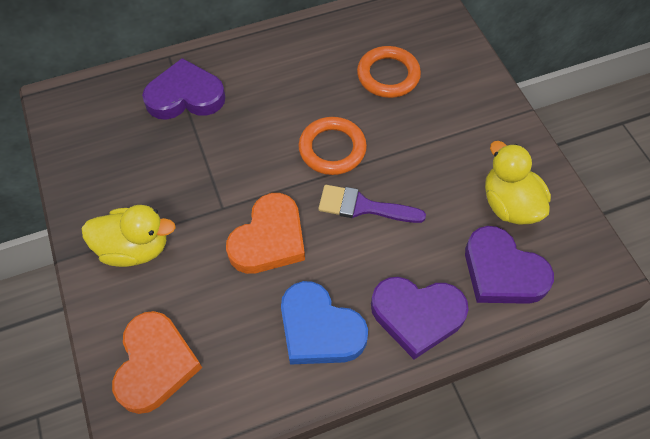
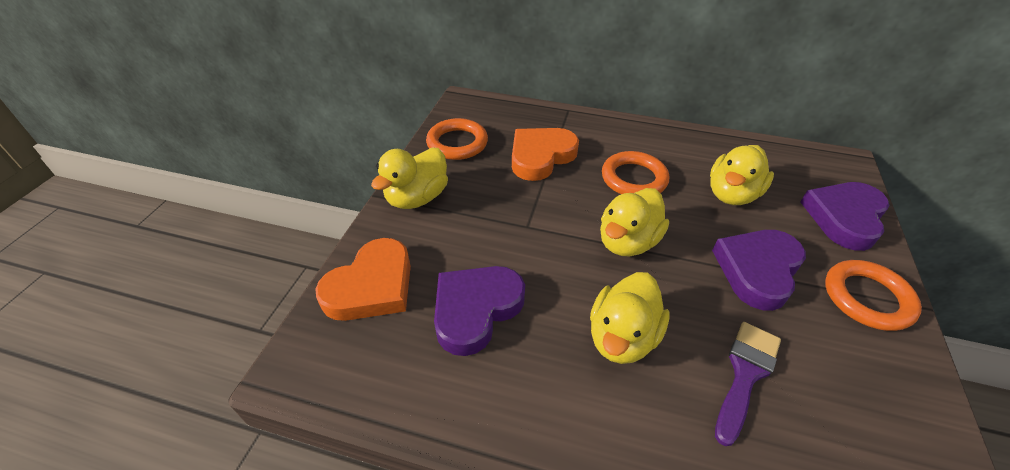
blue heart: 1 -> 0
orange ring: 2 -> 3
yellow duck: 2 -> 4

